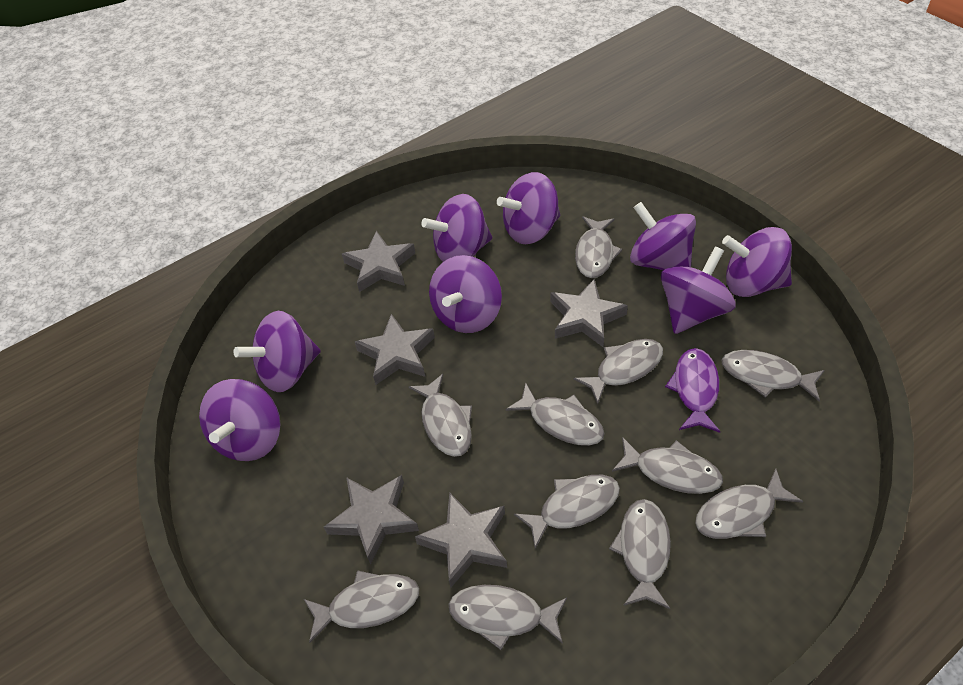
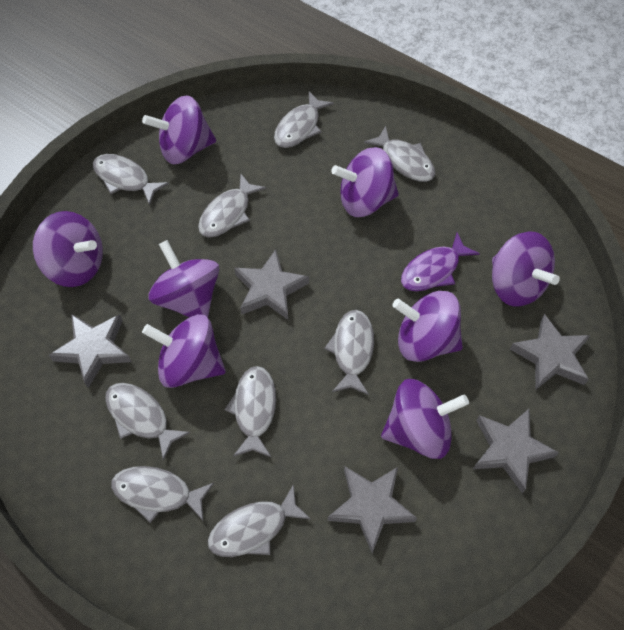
grey fish: 11 -> 9

